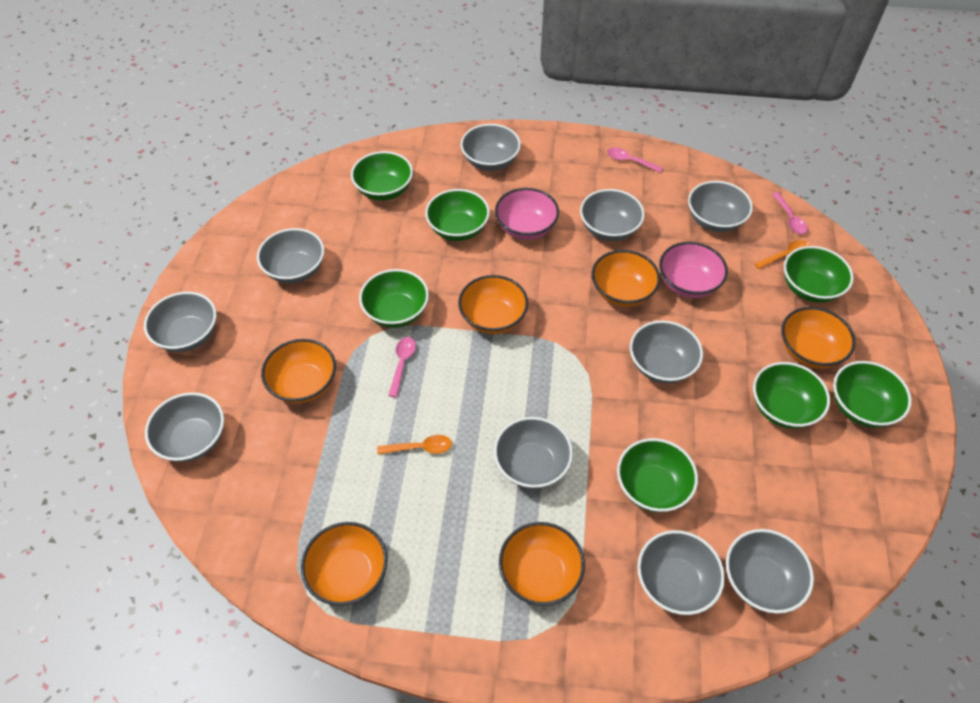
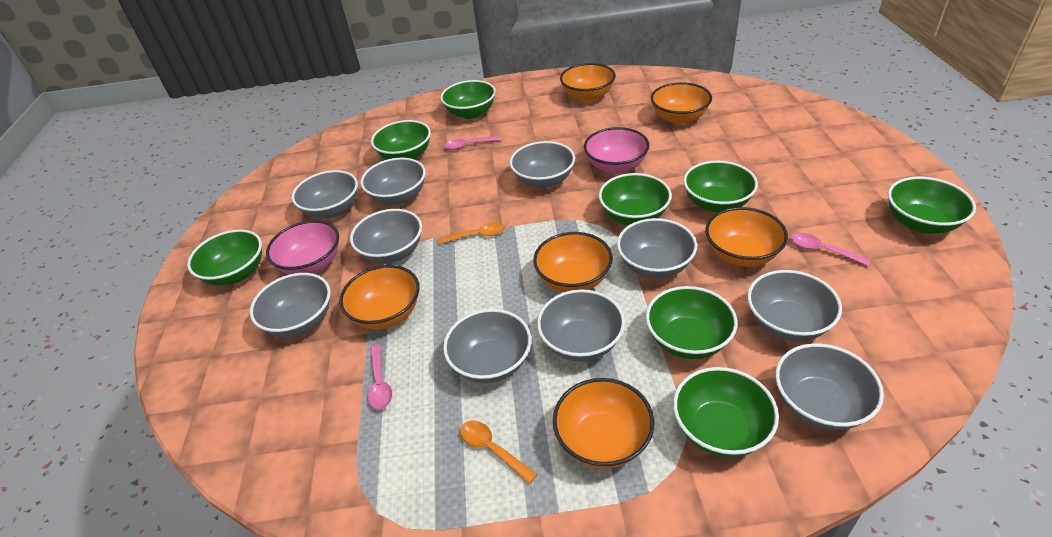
green bowl: 7 -> 8

